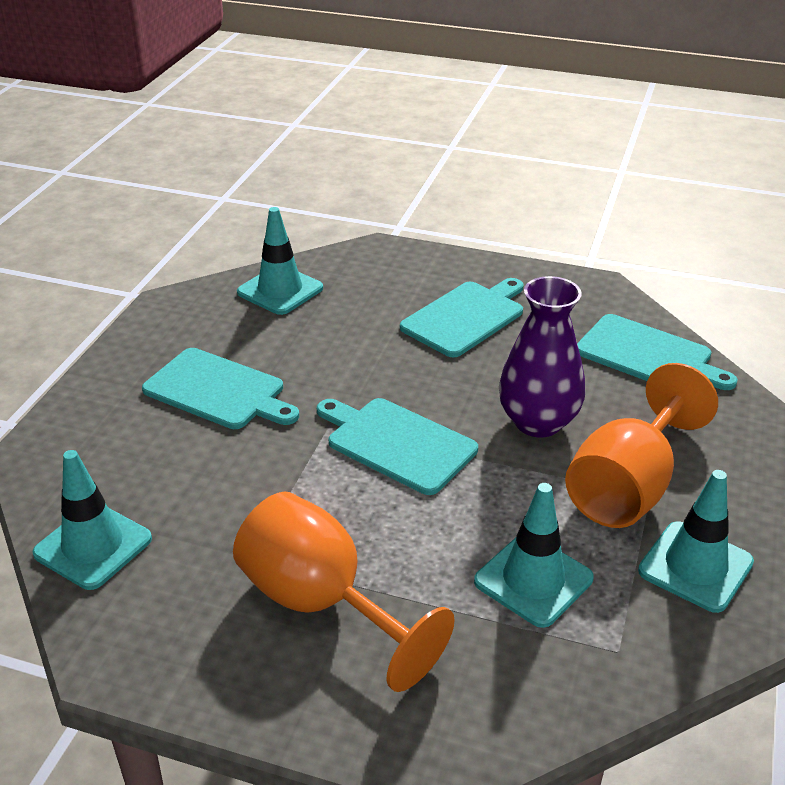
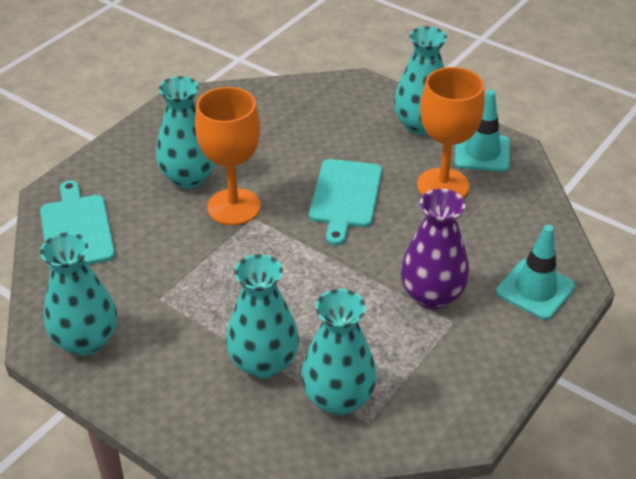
turquoise cutting board: 4 -> 2
turquoise traffic cone: 4 -> 2
turquoise vase: 0 -> 5

